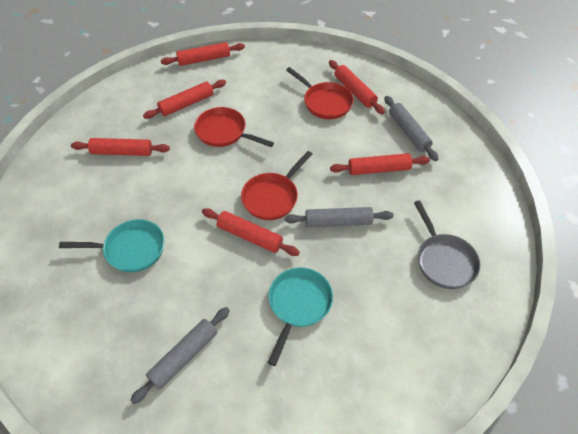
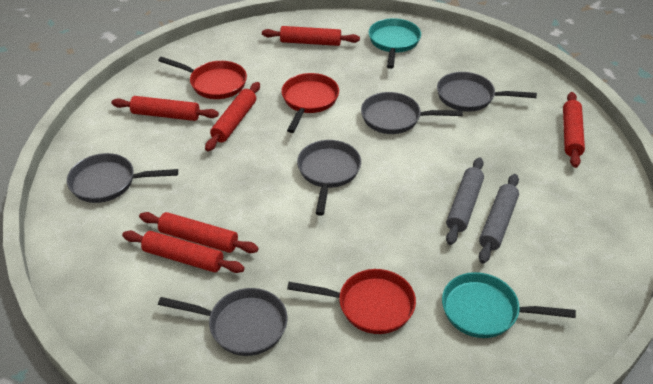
grey pan: 1 -> 5
grey rolling pin: 3 -> 2

